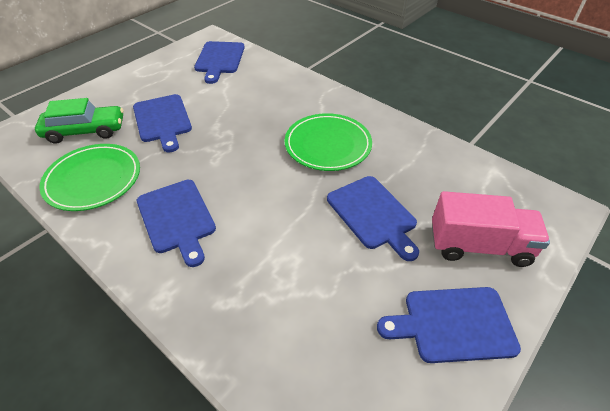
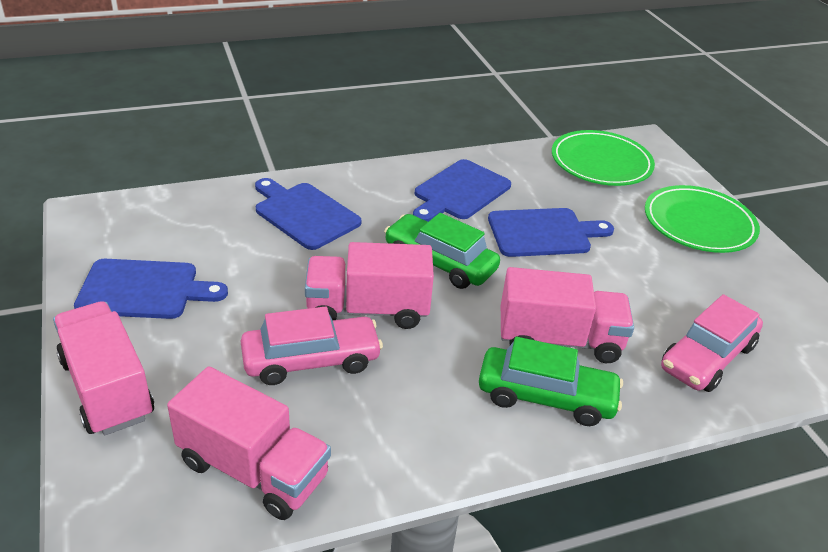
blue cutting board: 5 -> 4
green car: 1 -> 2
pink car: 0 -> 2
pink truck: 1 -> 4

